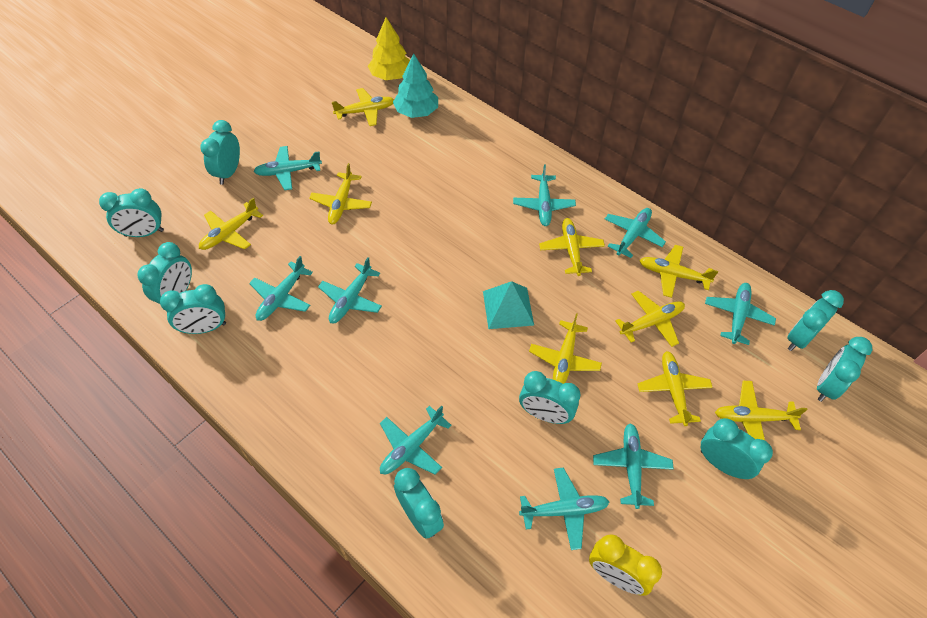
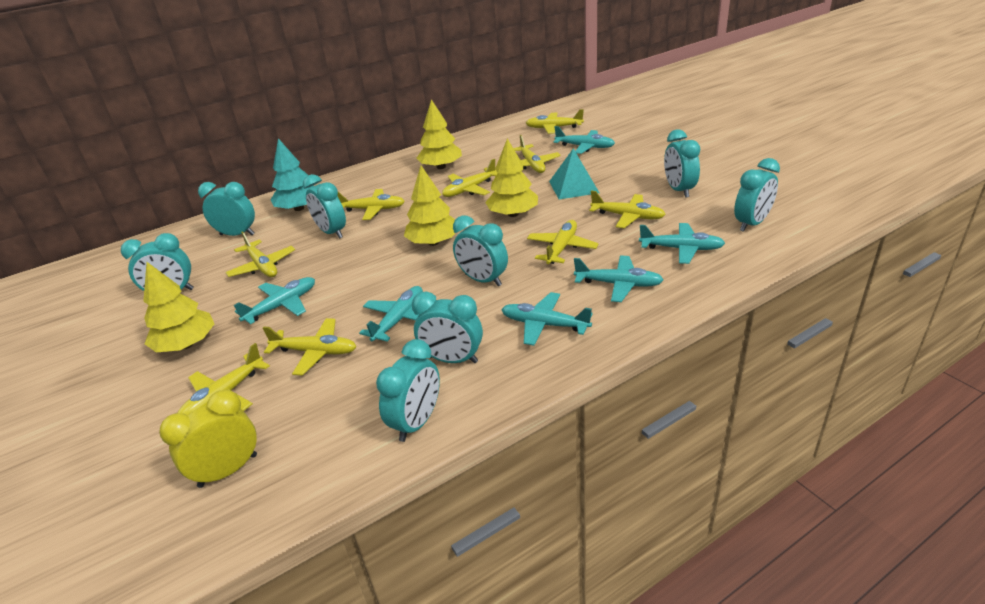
turquoise clock: 9 -> 8
turquoise plane: 9 -> 6
yellow tree: 1 -> 4

